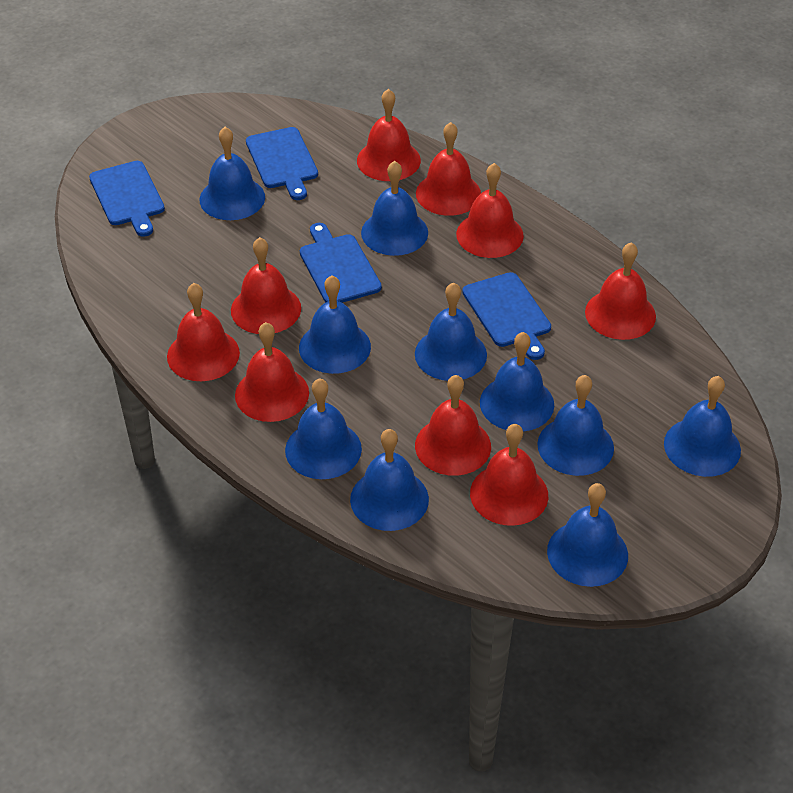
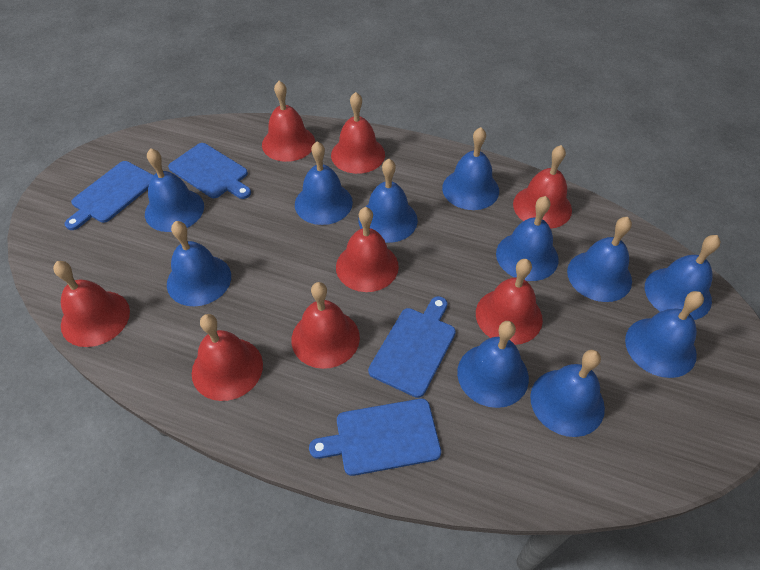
blue bell: 10 -> 11
red bell: 9 -> 8

